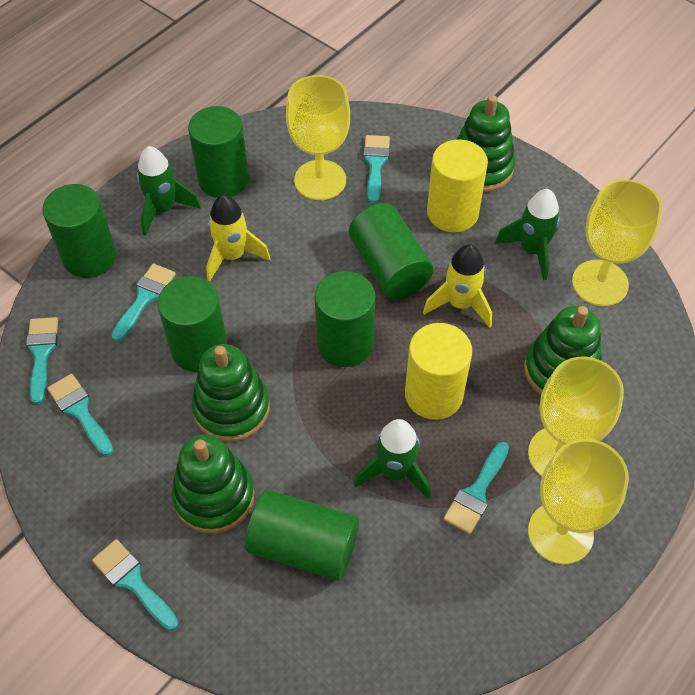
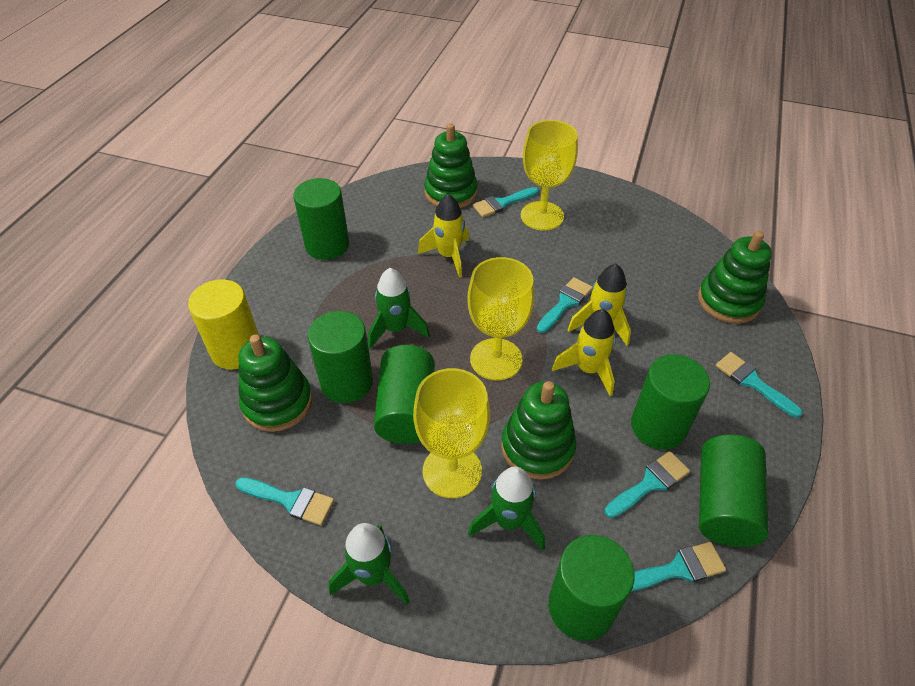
yellow cylinder: 2 -> 1
yellow goblet: 4 -> 3
yellow rocket: 2 -> 3

